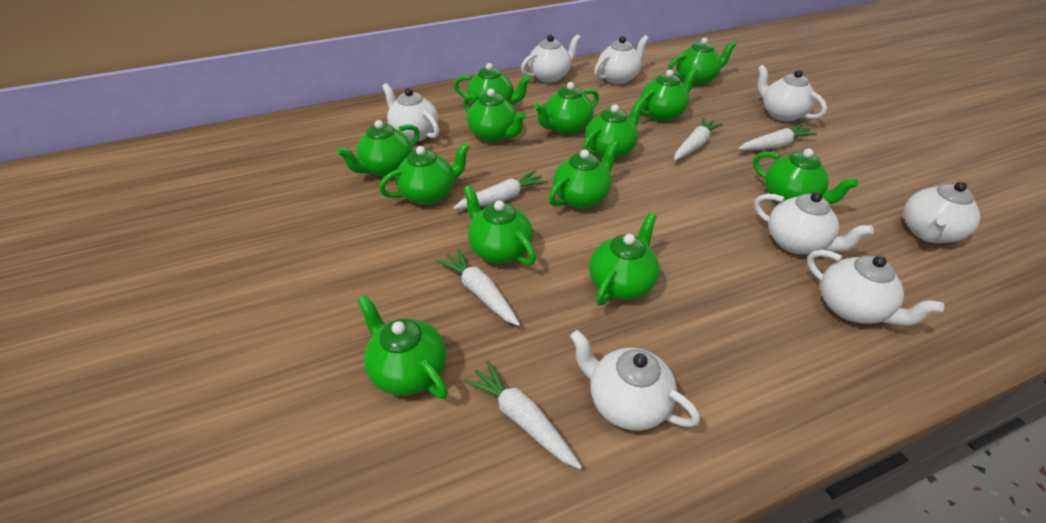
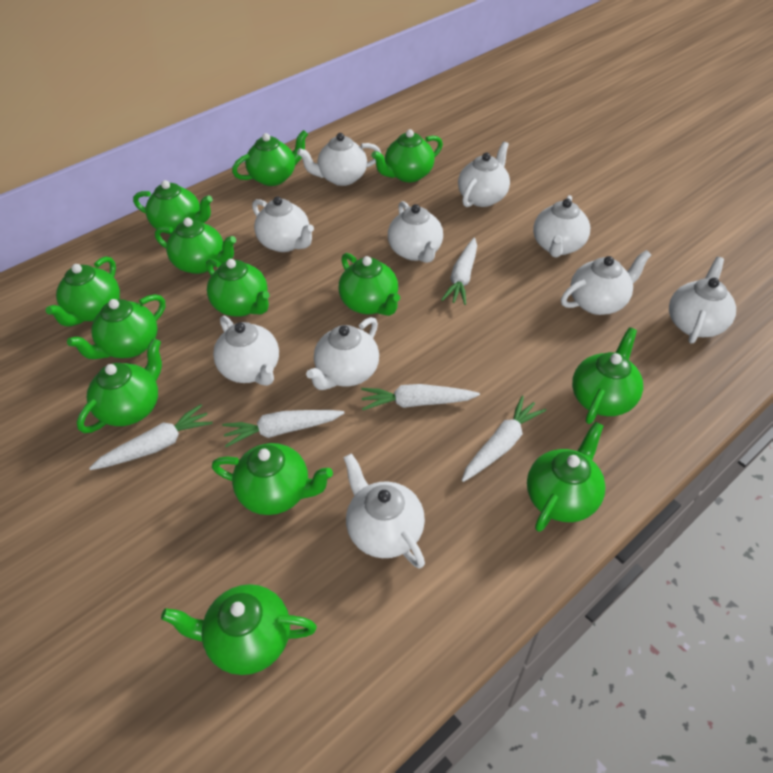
white teapot: 8 -> 10

